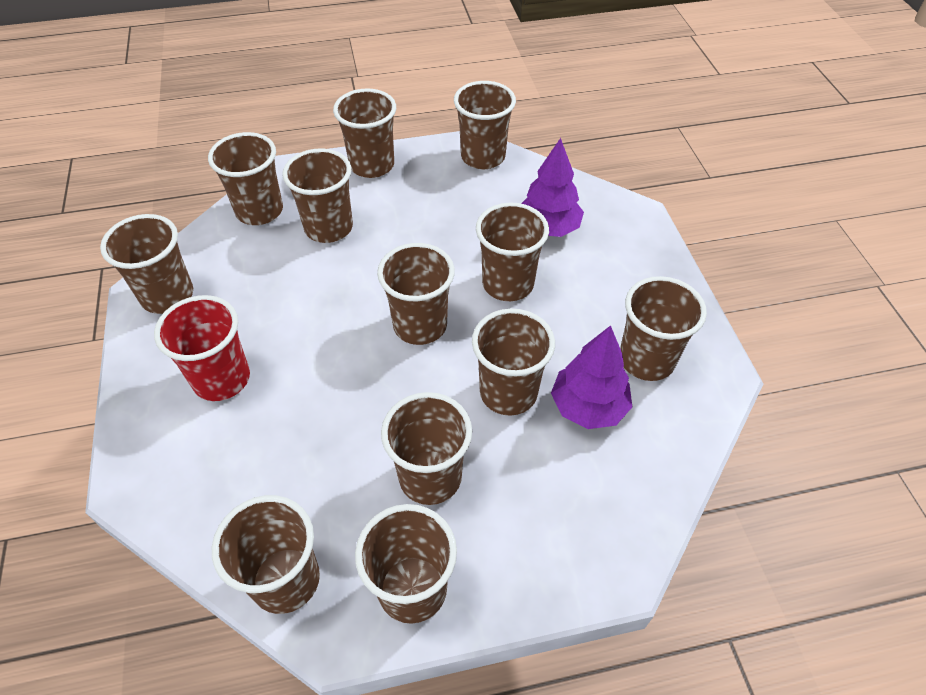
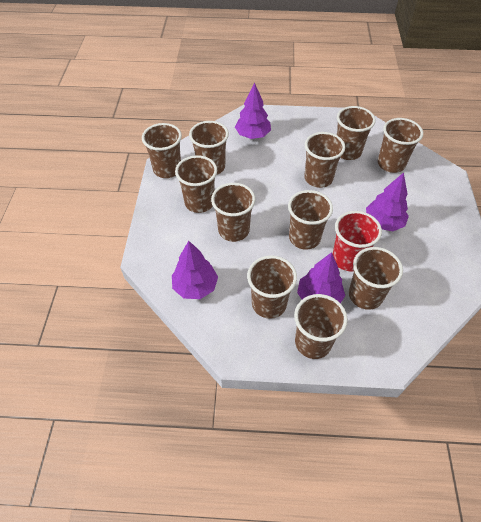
brown cup: 12 -> 11
purple tree: 2 -> 4

